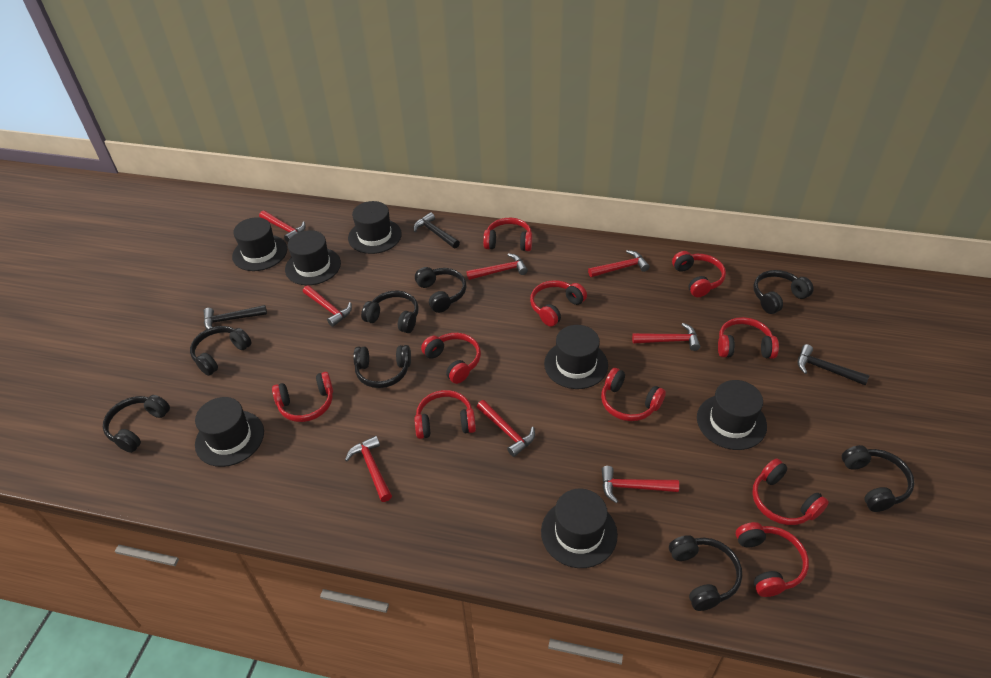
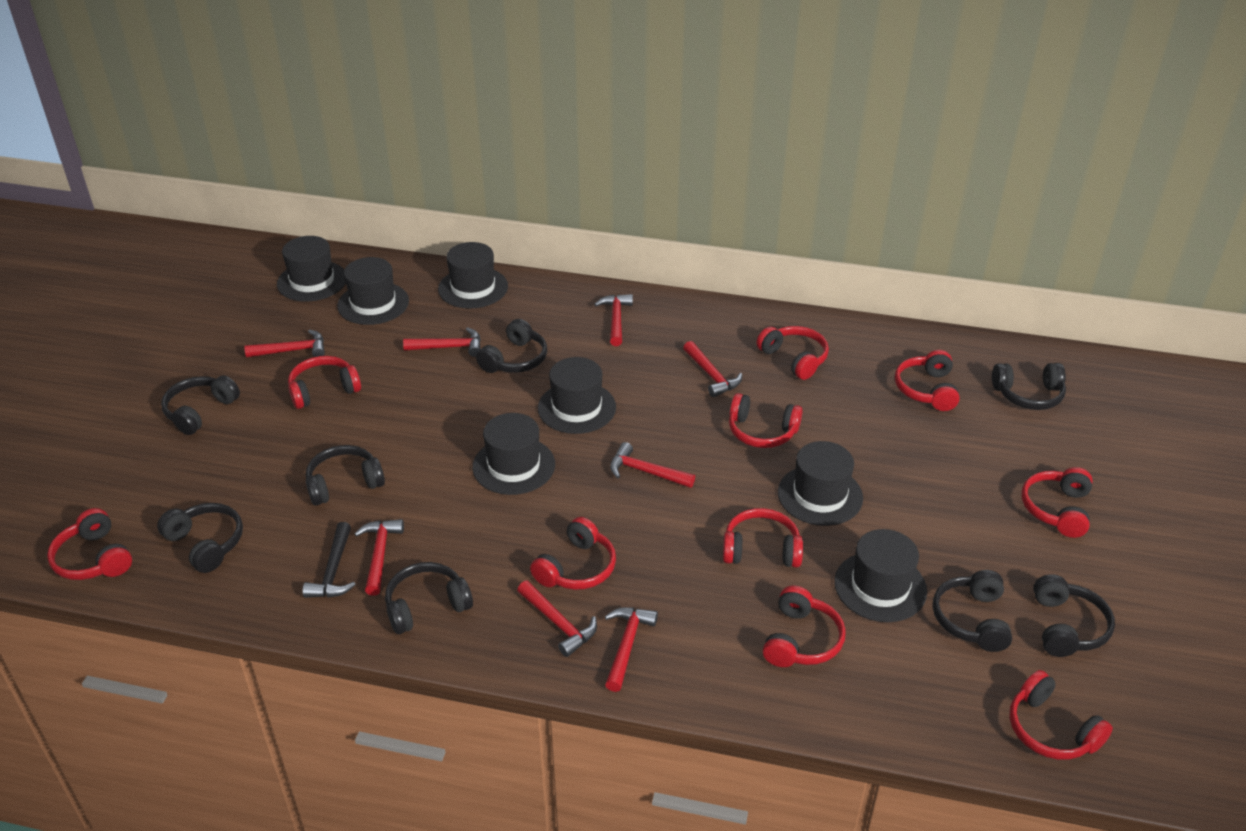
black hammer: 3 -> 1

